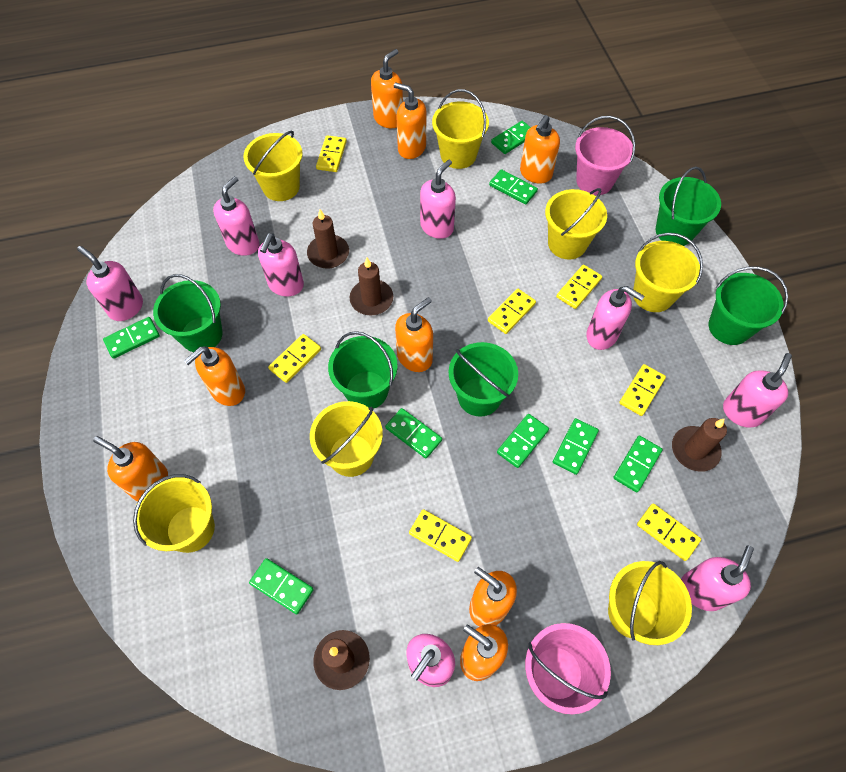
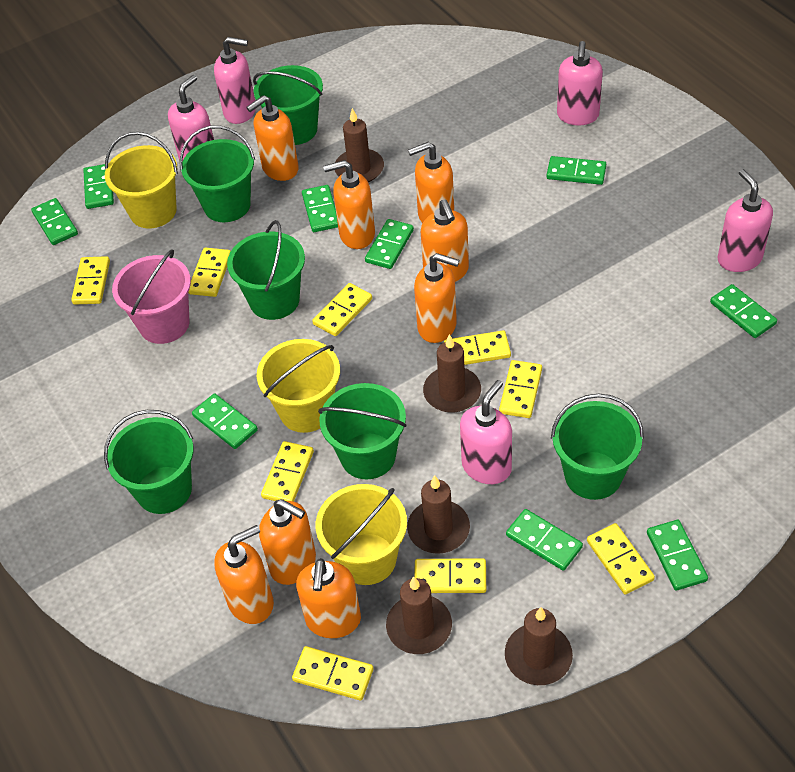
brown candle: 4 -> 5
green bucket: 5 -> 6
green domino: 8 -> 9
pink bucket: 2 -> 1
pink soap dispenser: 8 -> 5
yellow bucket: 7 -> 3
yellow domino: 7 -> 9

